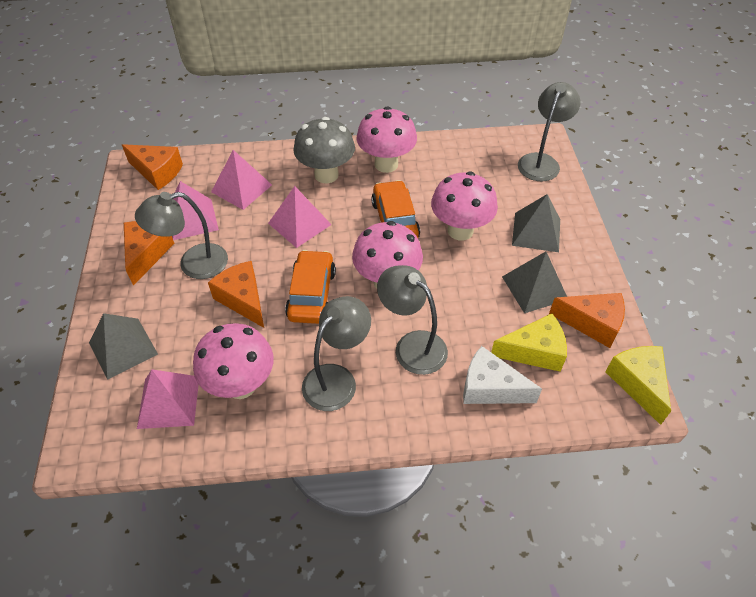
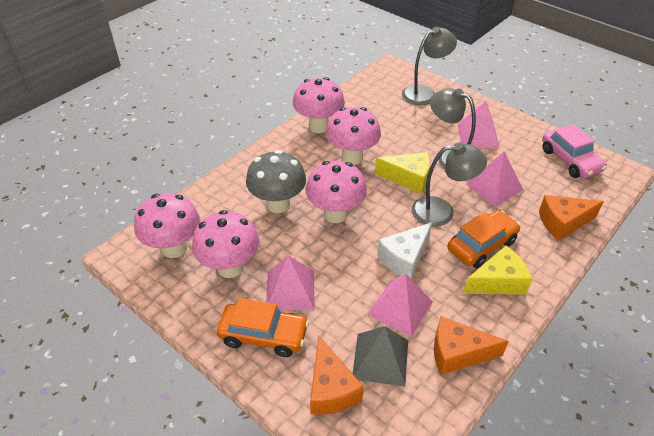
grey lamp: 4 -> 3
grey pyramid: 3 -> 1
orange cheese: 4 -> 3
pink car: 0 -> 1
pink mushroom: 4 -> 5

